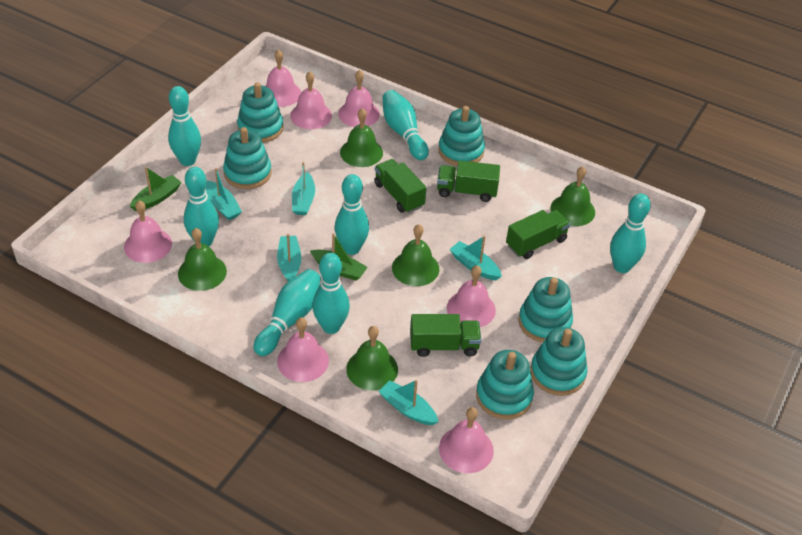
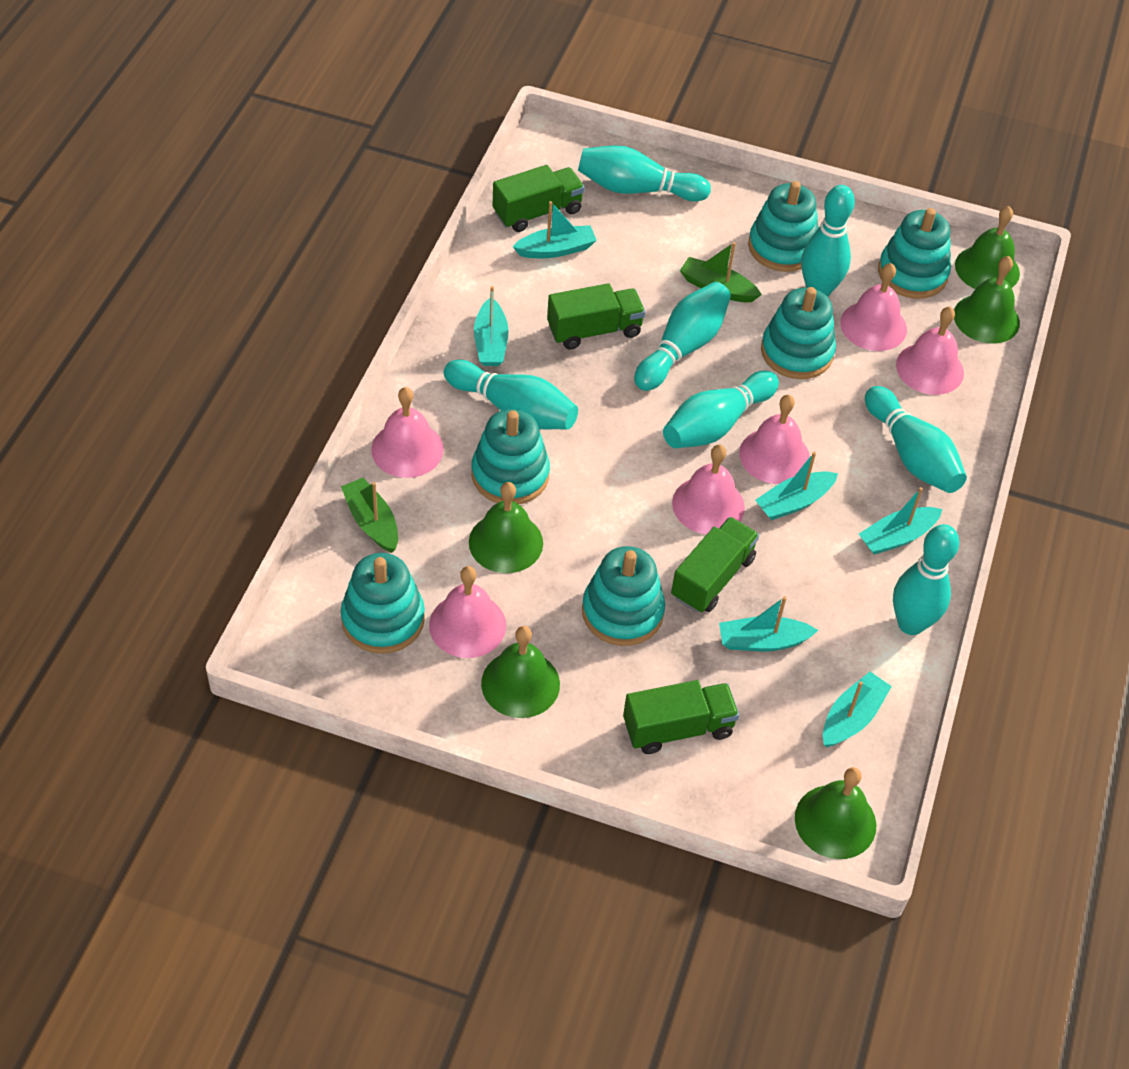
pink bell: 7 -> 6
turquoise boat: 5 -> 6

